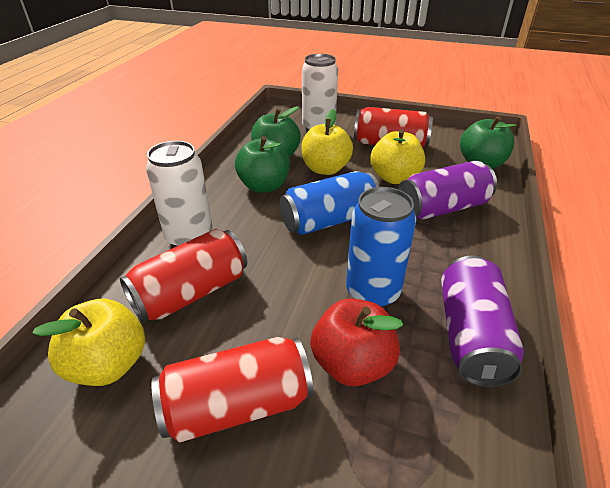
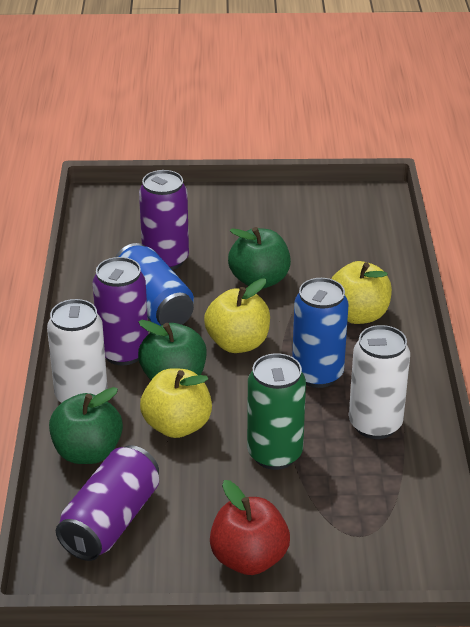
green can: 0 -> 1
purple can: 2 -> 3
red can: 3 -> 0

